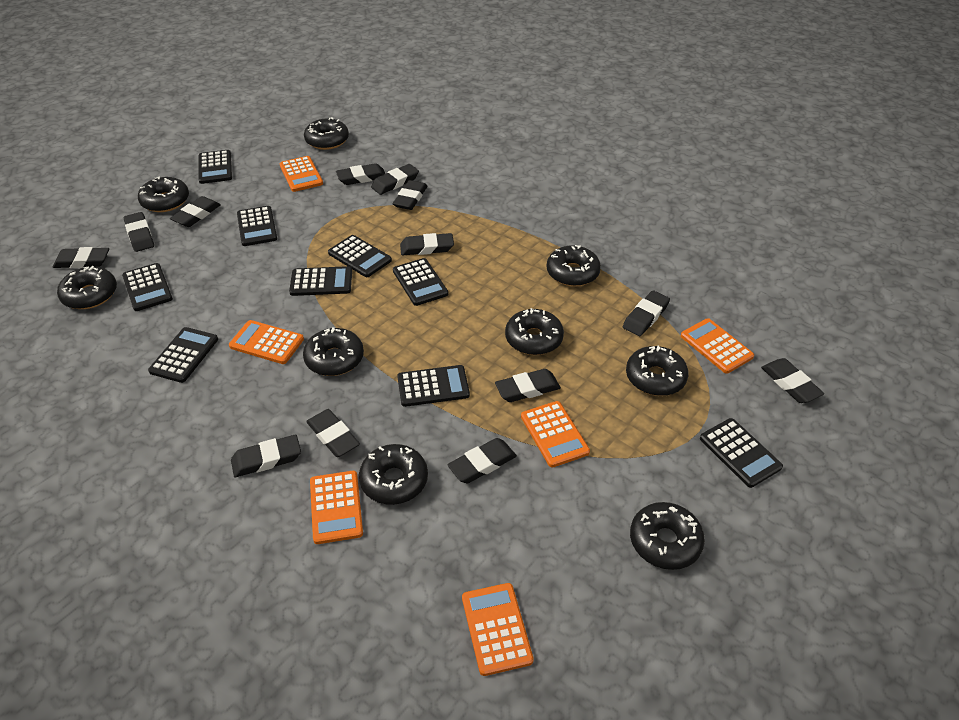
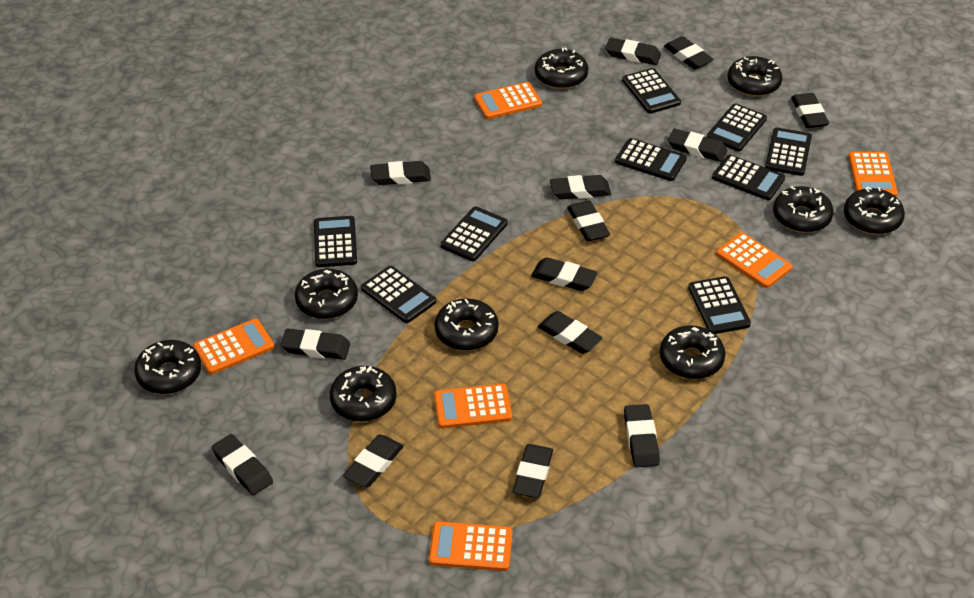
black eraser: 13 -> 14

